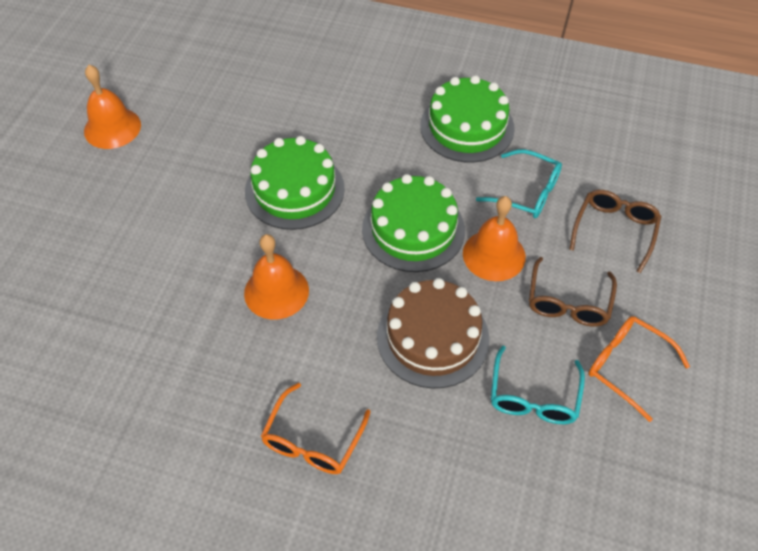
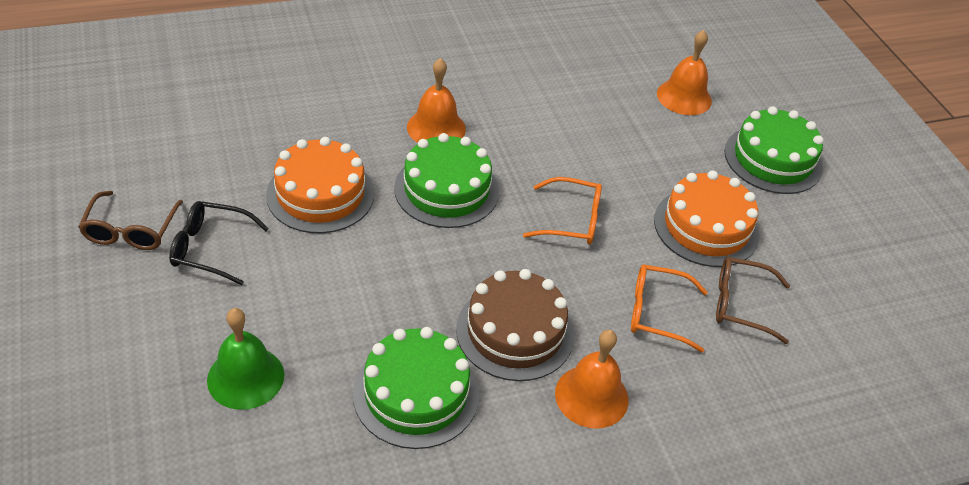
black glasses: 0 -> 1
green bell: 0 -> 1
orange cake: 0 -> 2
turquoise glasses: 2 -> 0

